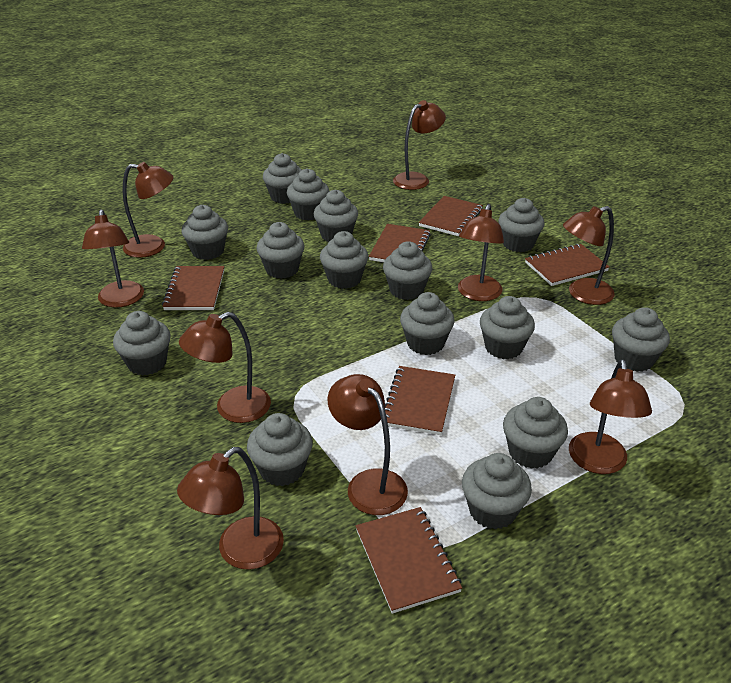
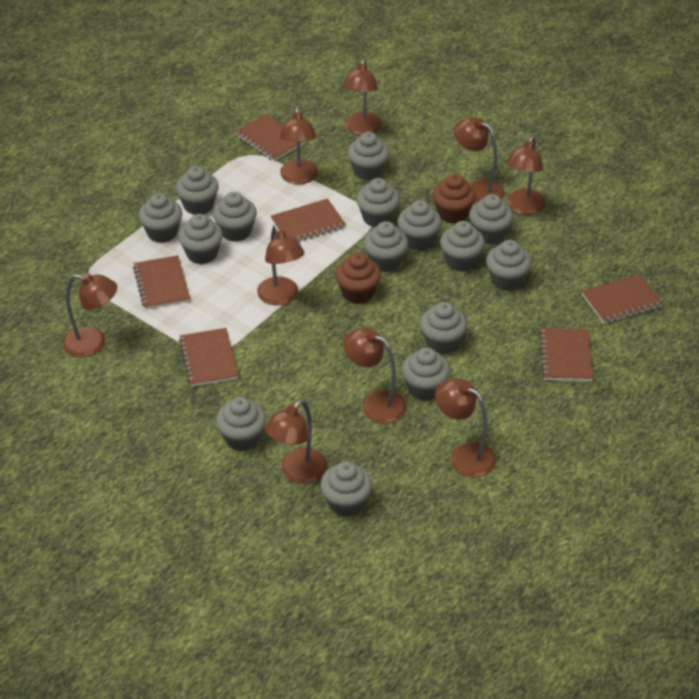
brown cupcake: 0 -> 2

